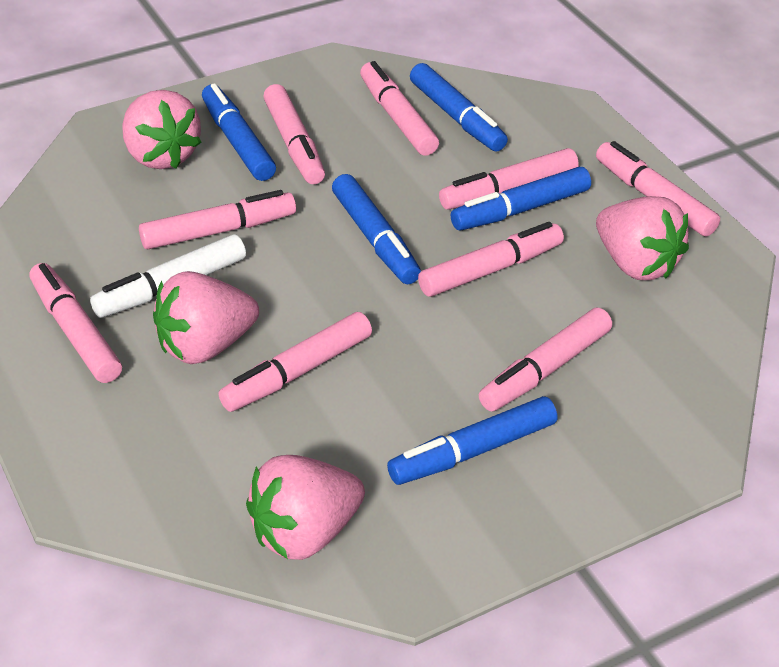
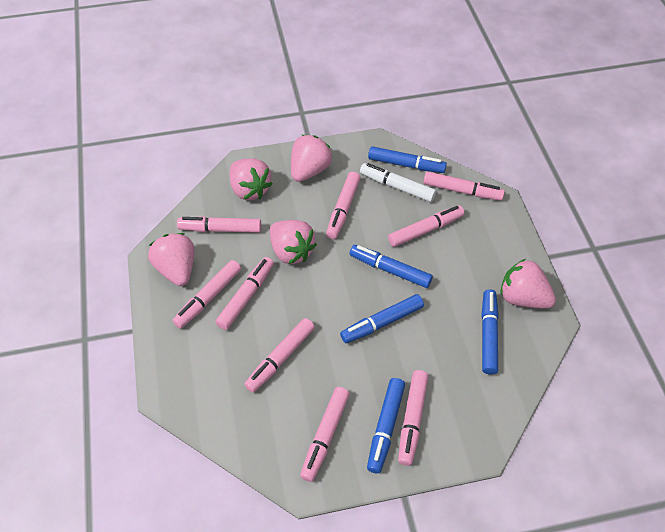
pink strawberry: 4 -> 5

